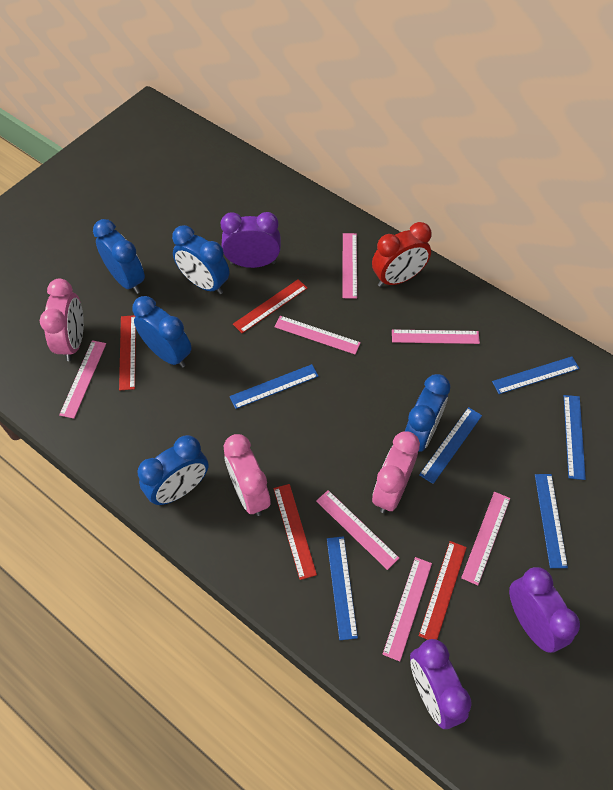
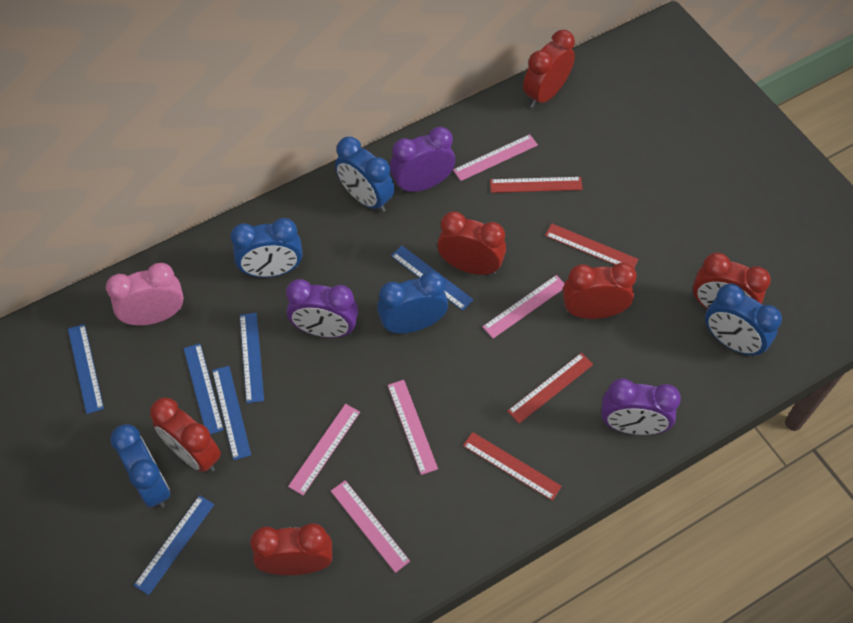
pink clock: 3 -> 1
pink ruler: 7 -> 5
red clock: 1 -> 6

